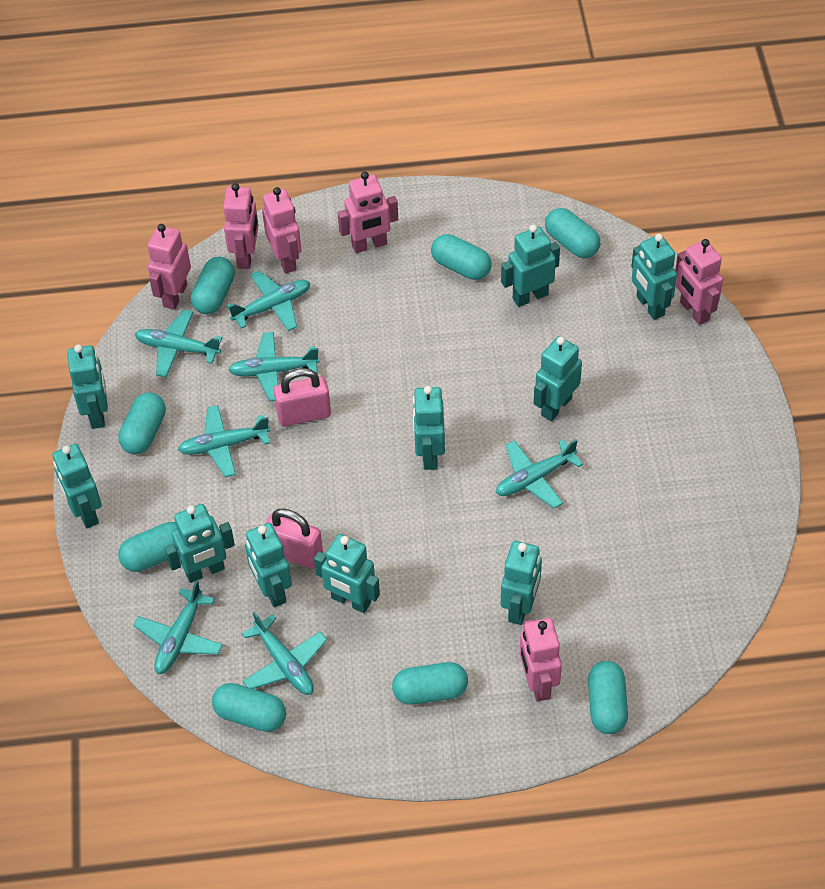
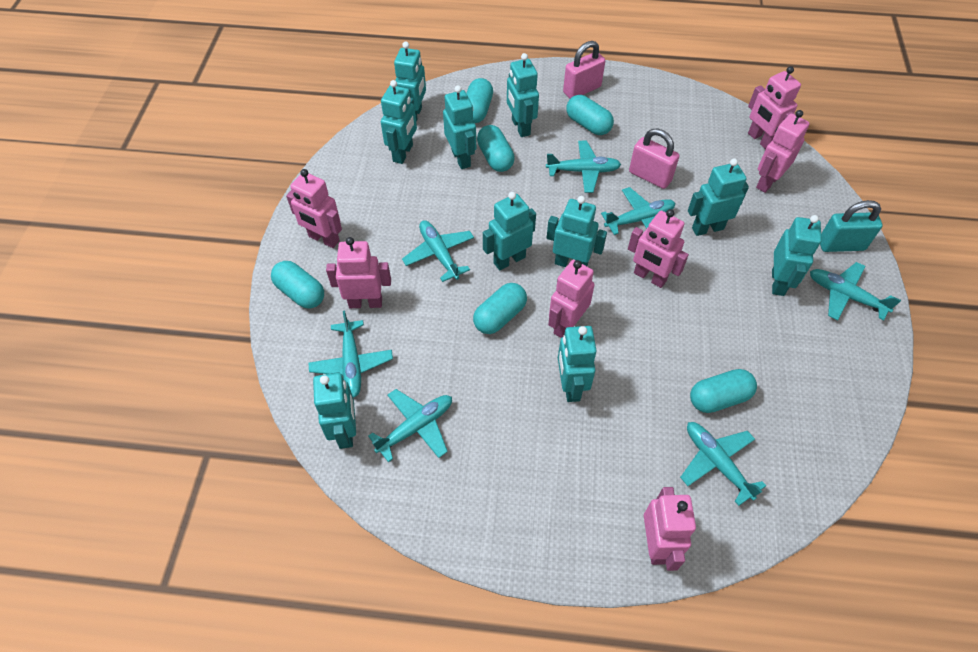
pink robot: 6 -> 7
turquoise capsule: 8 -> 6
turquoise padlock: 0 -> 1

